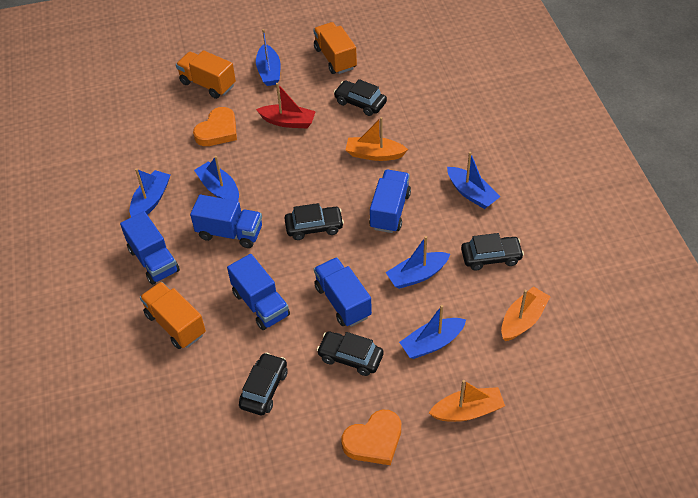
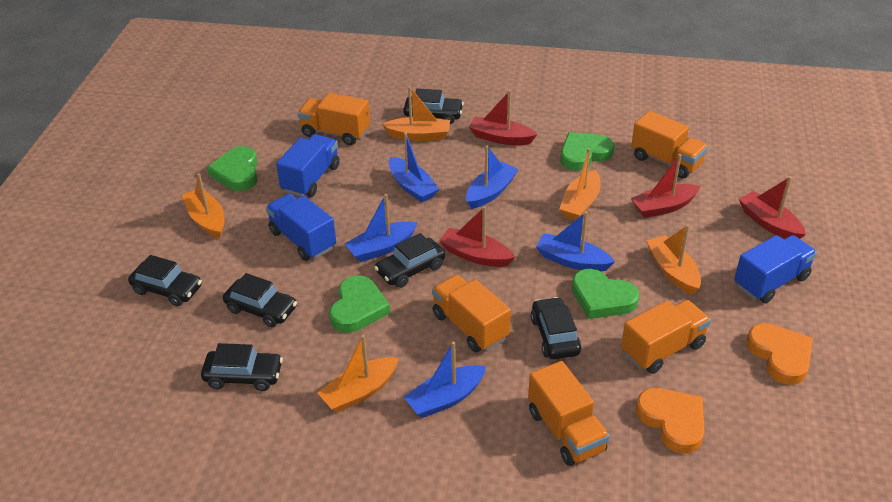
black car: 5 -> 6
blue boat: 6 -> 5
blue truck: 5 -> 3
green heart: 0 -> 4
orange boat: 3 -> 5
orange truck: 3 -> 5
red boat: 1 -> 4

